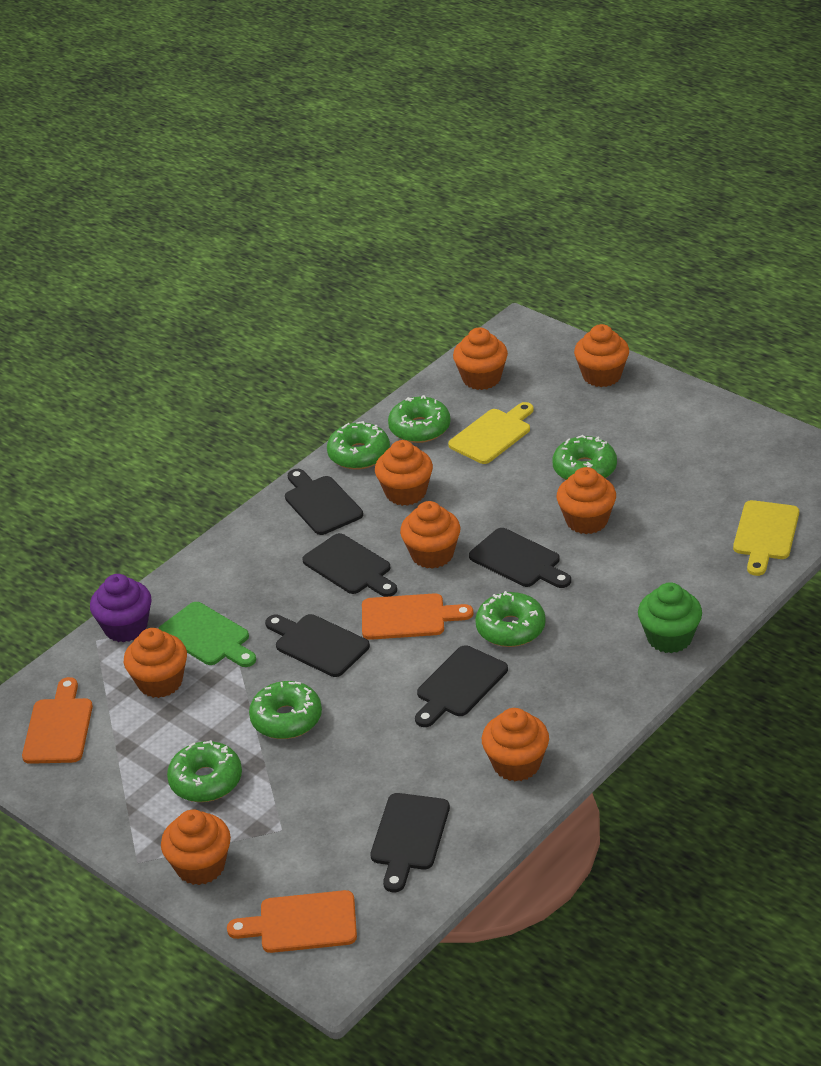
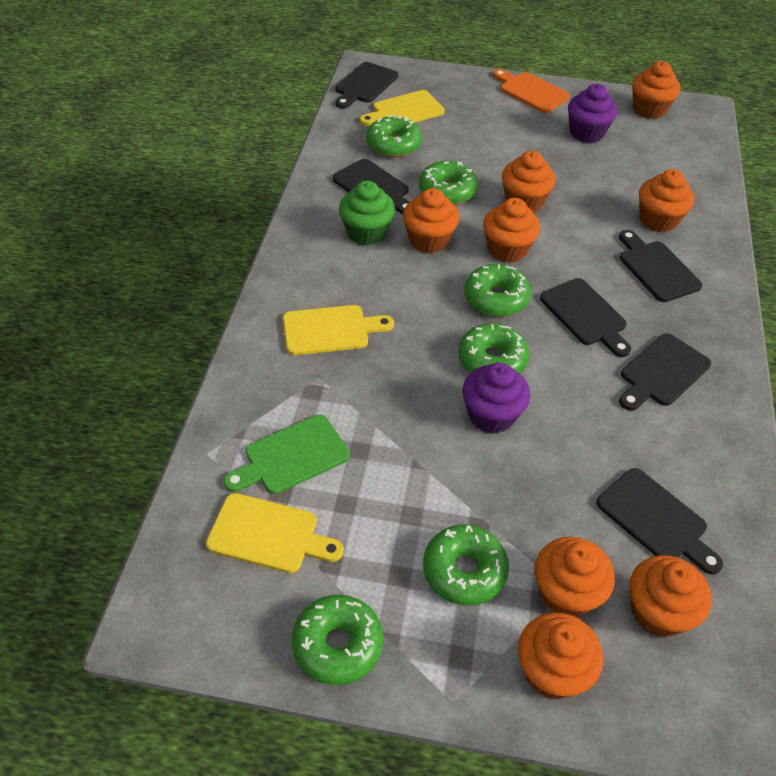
orange cutting board: 3 -> 1
purple cupcake: 1 -> 2
yellow cutting board: 2 -> 3

